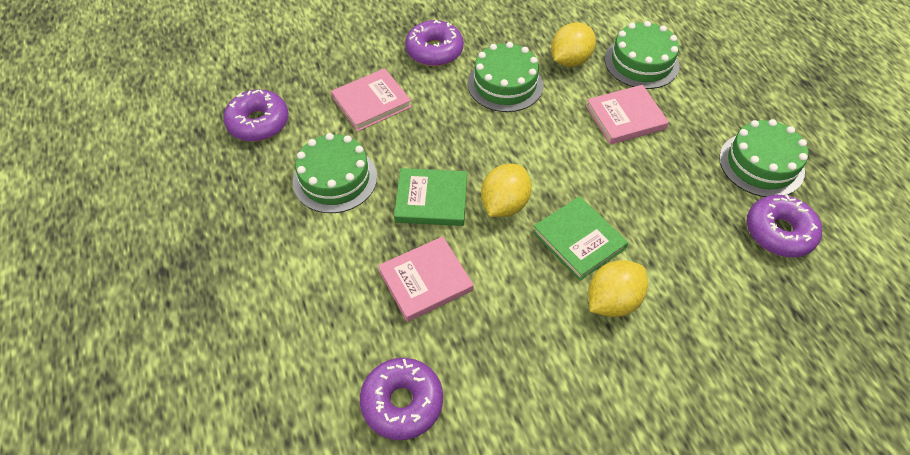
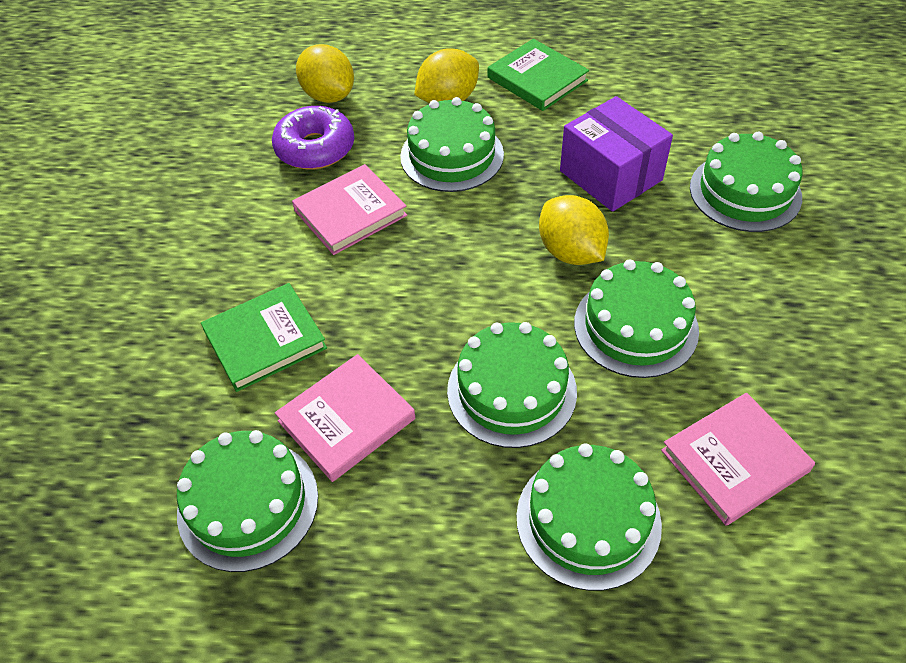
green cake: 4 -> 6
purple box: 0 -> 1
purple donut: 4 -> 1

